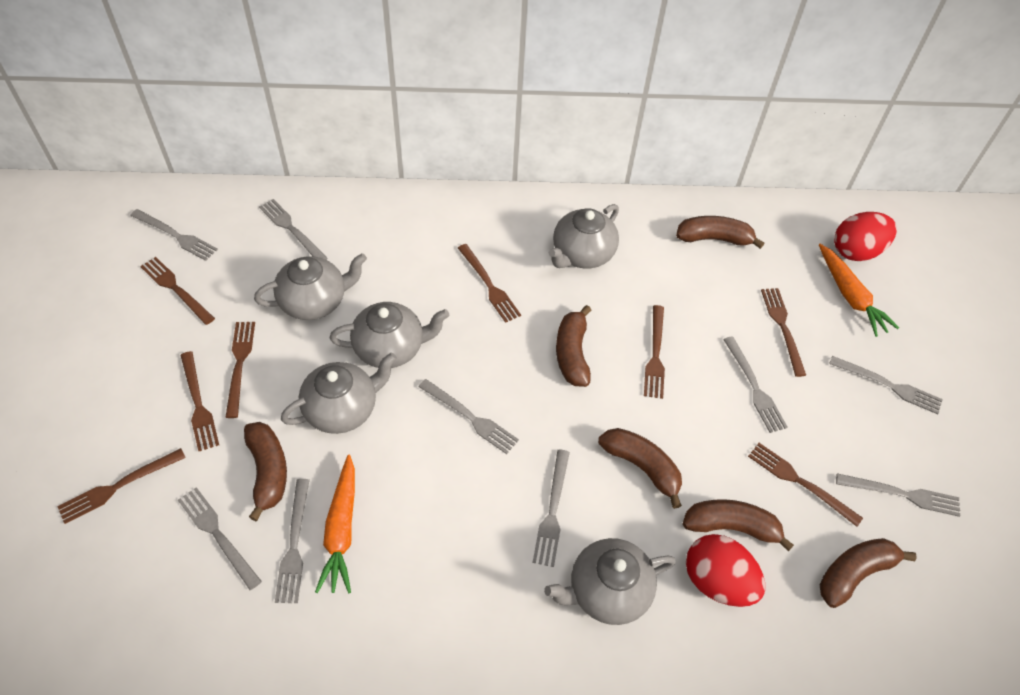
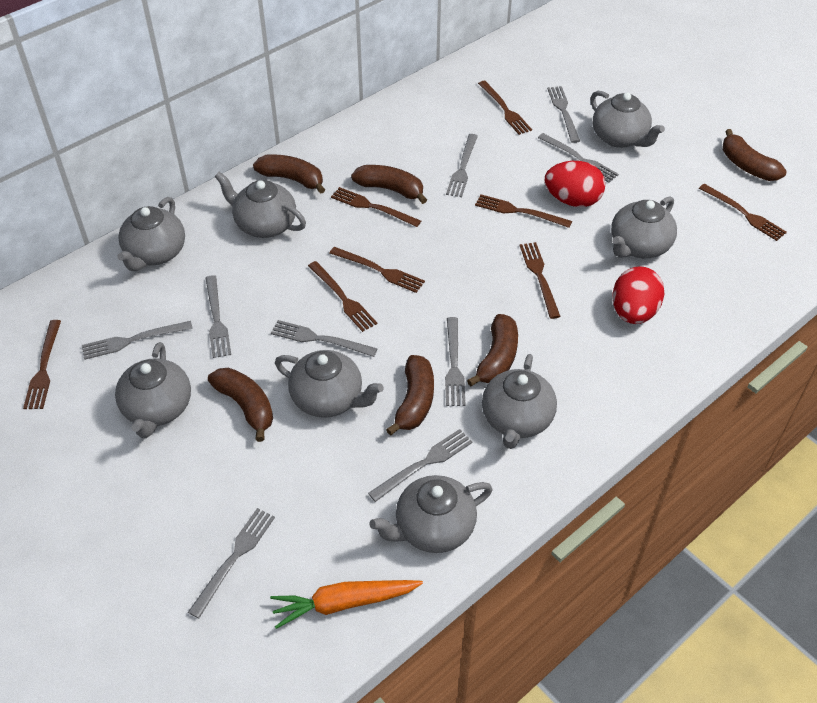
grey teapot: 5 -> 8
orange carrot: 2 -> 1

